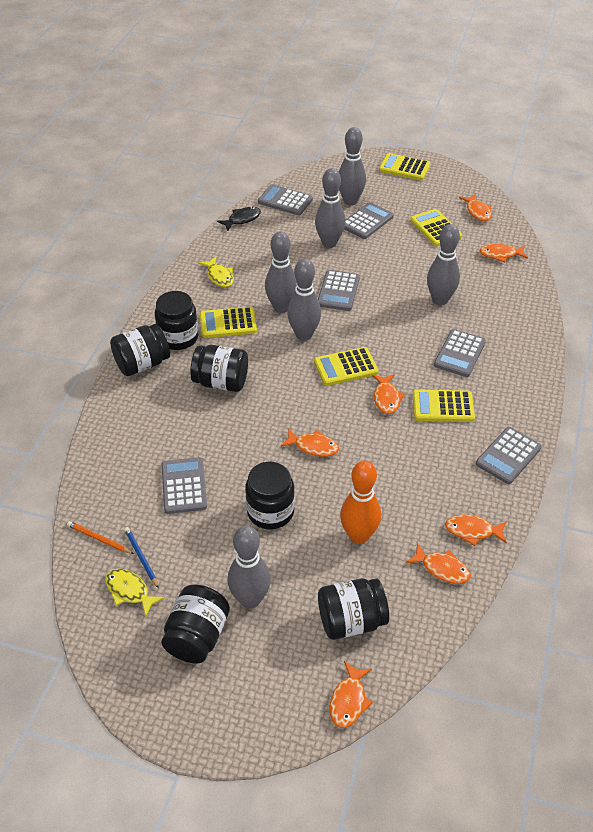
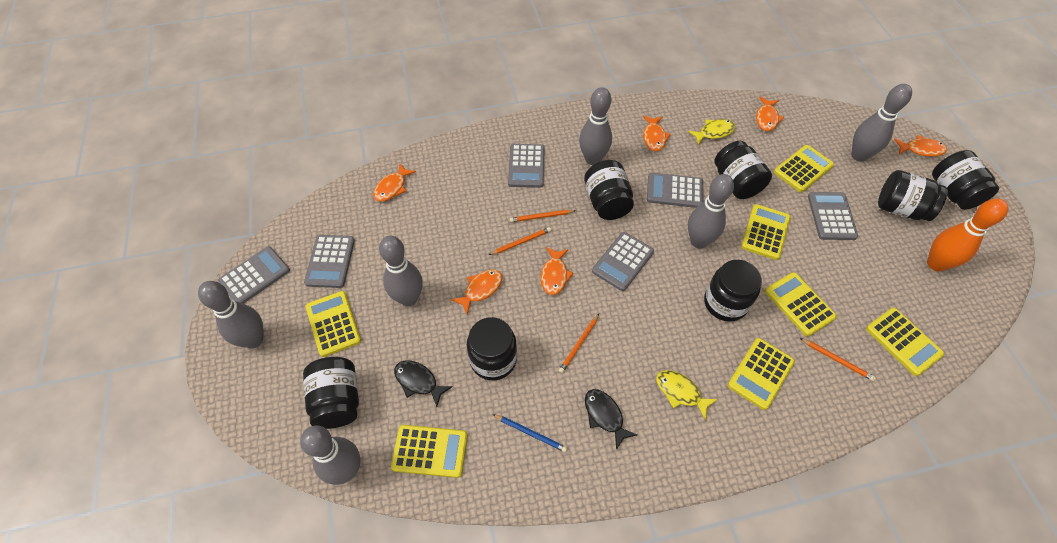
black fish: 1 -> 2
black jar: 6 -> 7
orange fish: 7 -> 6
orange pencil: 1 -> 4
yellow calculator: 5 -> 7

